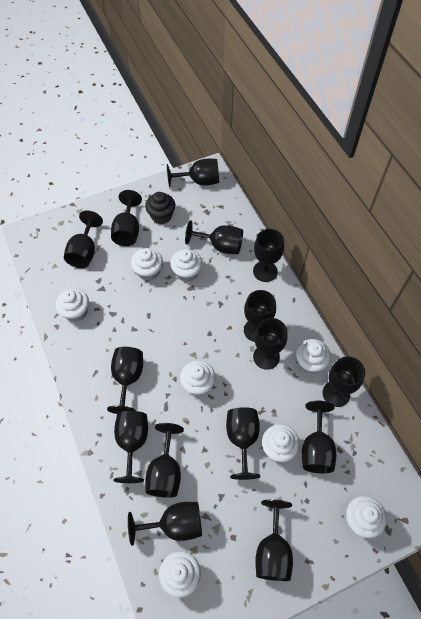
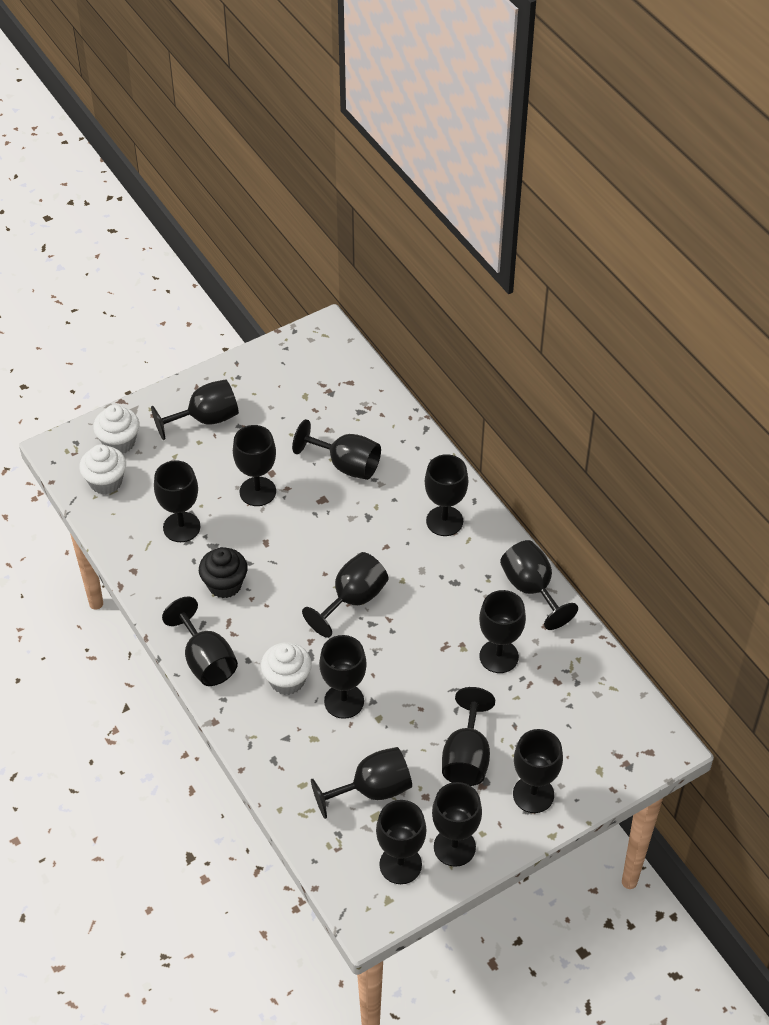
white cupcake: 8 -> 3

